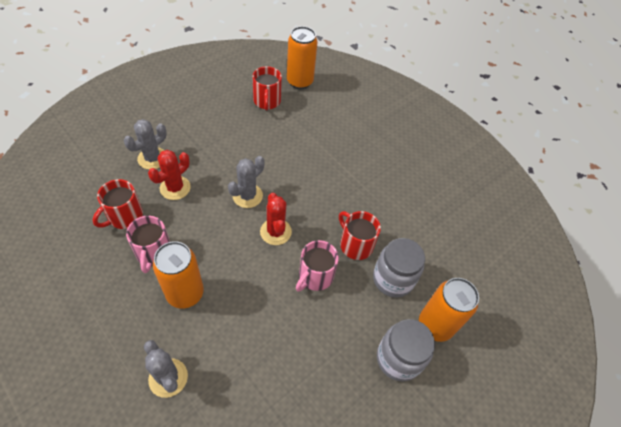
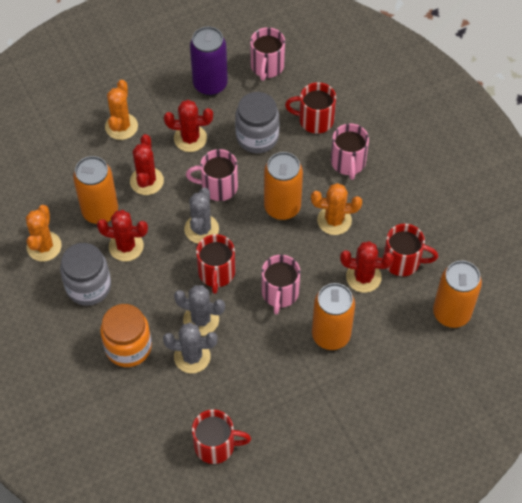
orange cactus: 0 -> 3
orange can: 3 -> 4
orange jar: 0 -> 1
pink mug: 2 -> 4
purple can: 0 -> 1
red cactus: 2 -> 4
red mug: 3 -> 4

